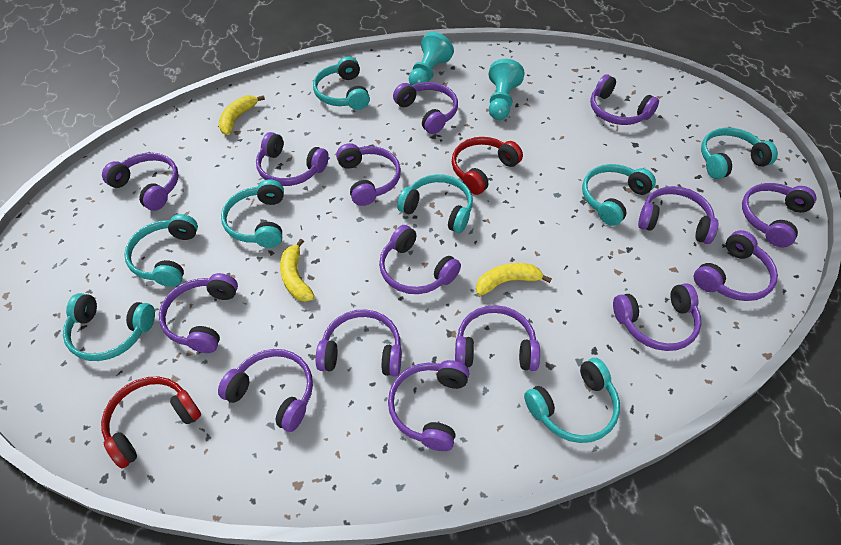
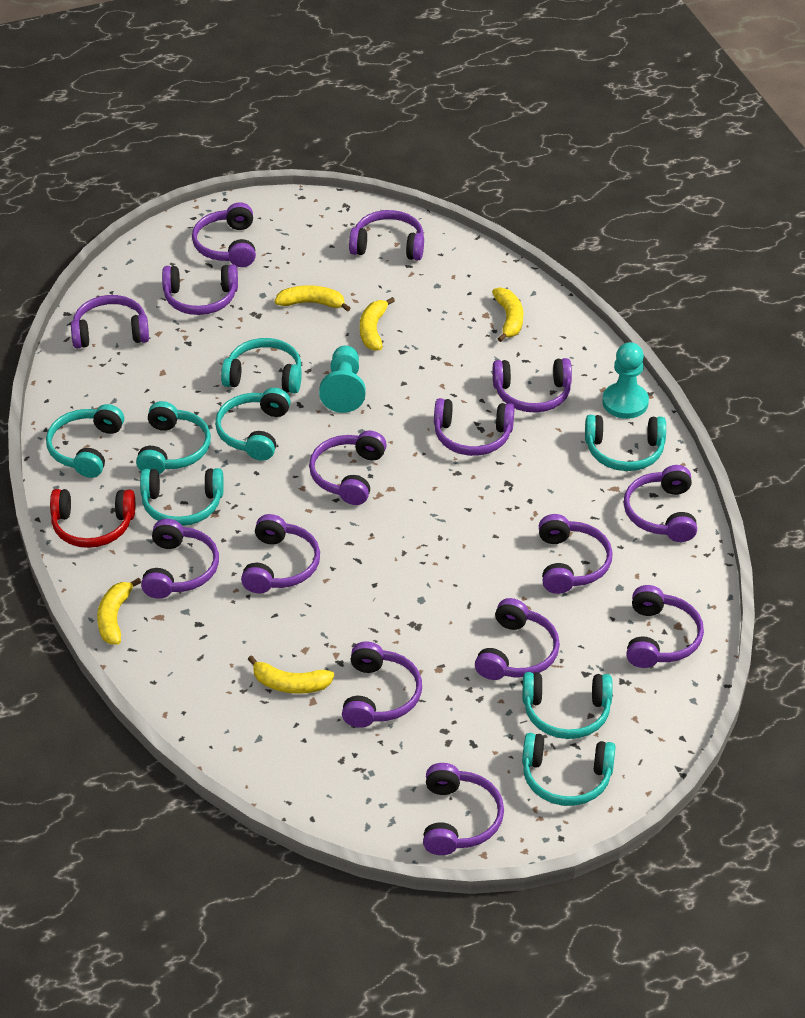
red headphones: 2 -> 1
yellow banana: 3 -> 5

